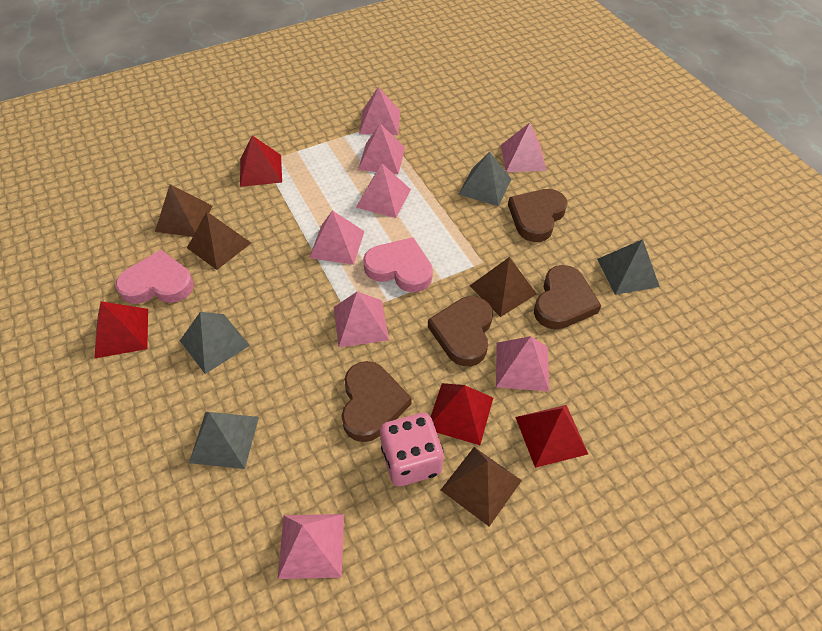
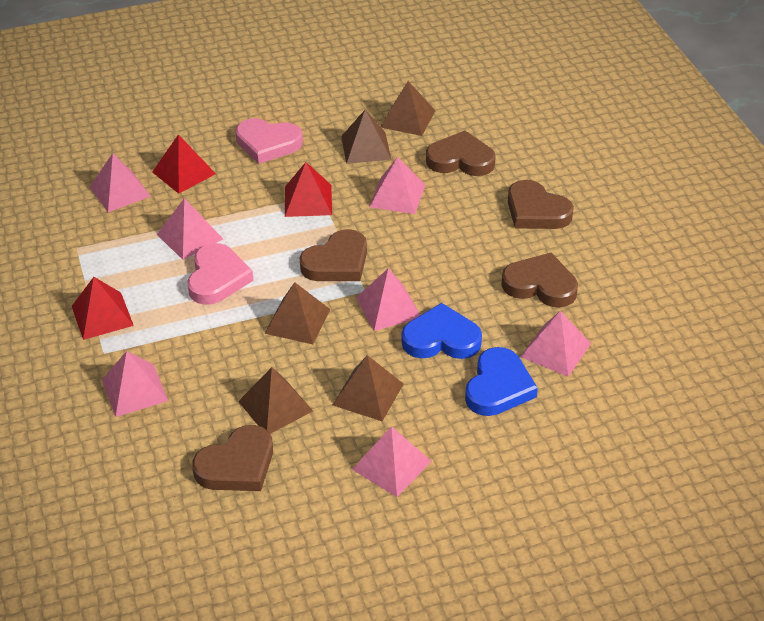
blue heart: 0 -> 2
brown heart: 4 -> 5
brown pyramid: 4 -> 5
grey pyramid: 4 -> 0
pink dice: 1 -> 0
pink pyramid: 8 -> 7
red pyramid: 4 -> 3

